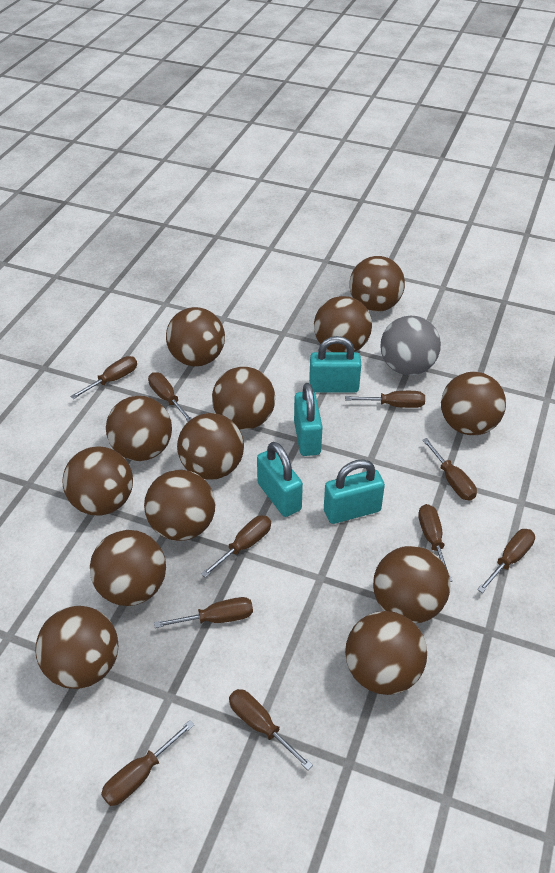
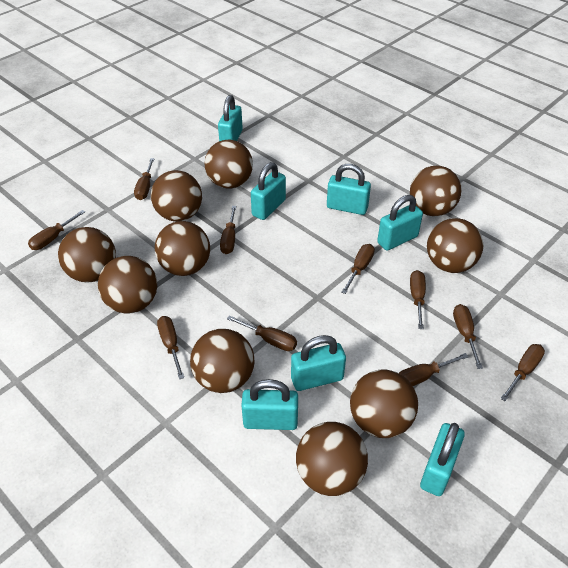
brown ball: 13 -> 10
grey ball: 1 -> 0
turquoise padlock: 4 -> 7

